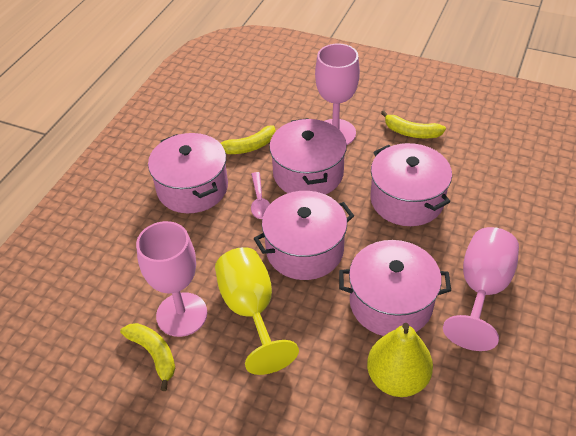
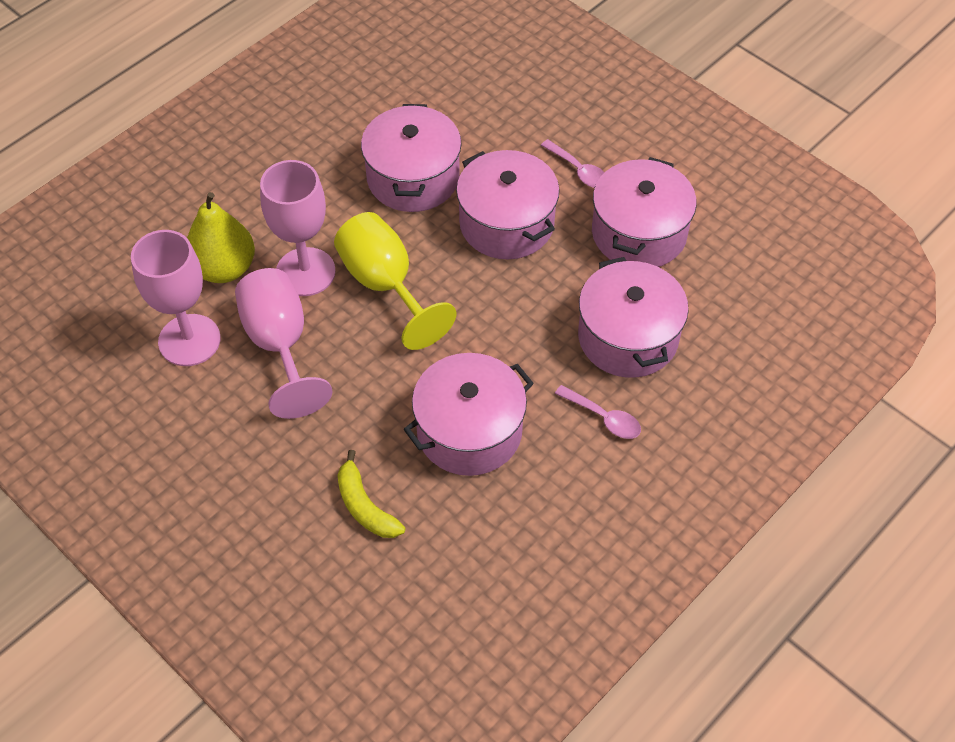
pink spoon: 1 -> 2
yellow banana: 3 -> 1

